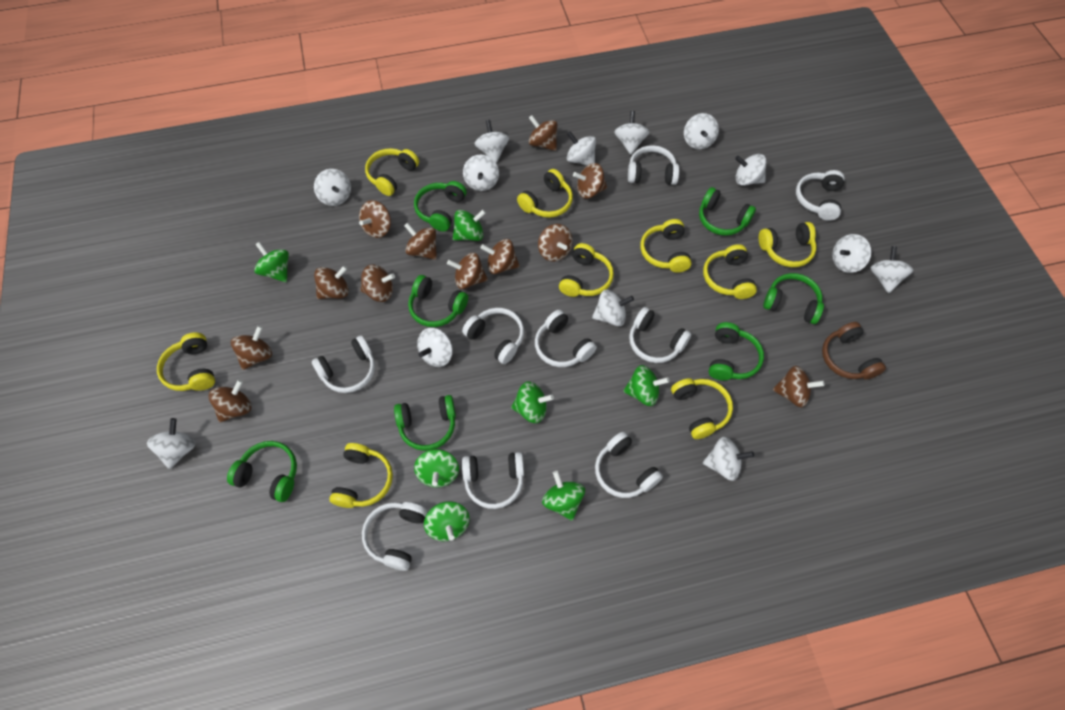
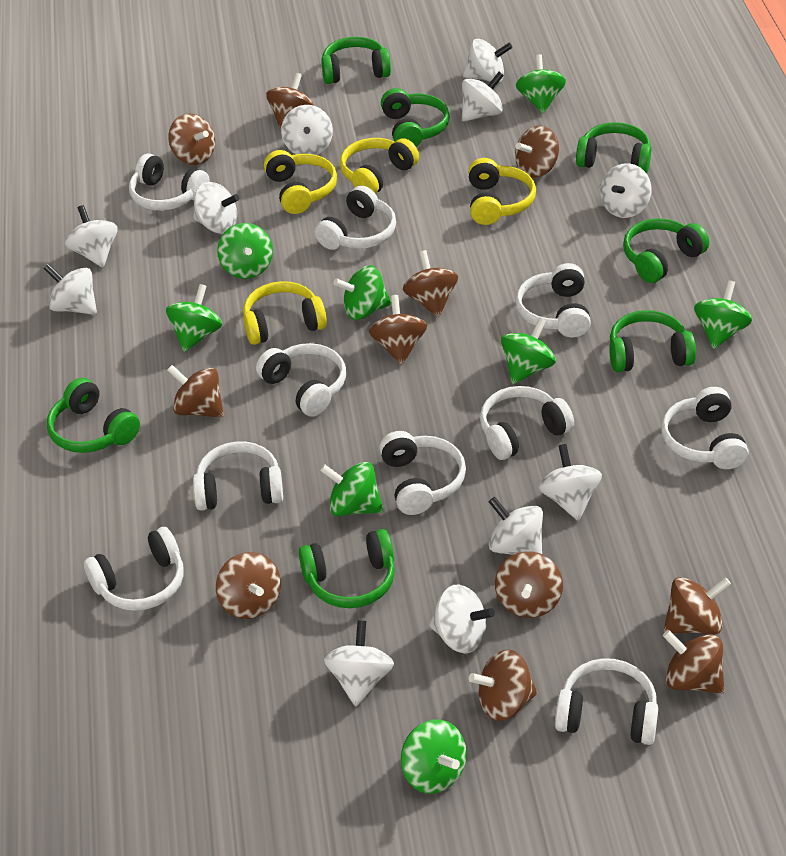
brown headphones: 1 -> 0
brown spinning top: 12 -> 11
green spinning top: 7 -> 8
white headphones: 9 -> 10
white spinning top: 13 -> 11
yellow headphones: 9 -> 4

